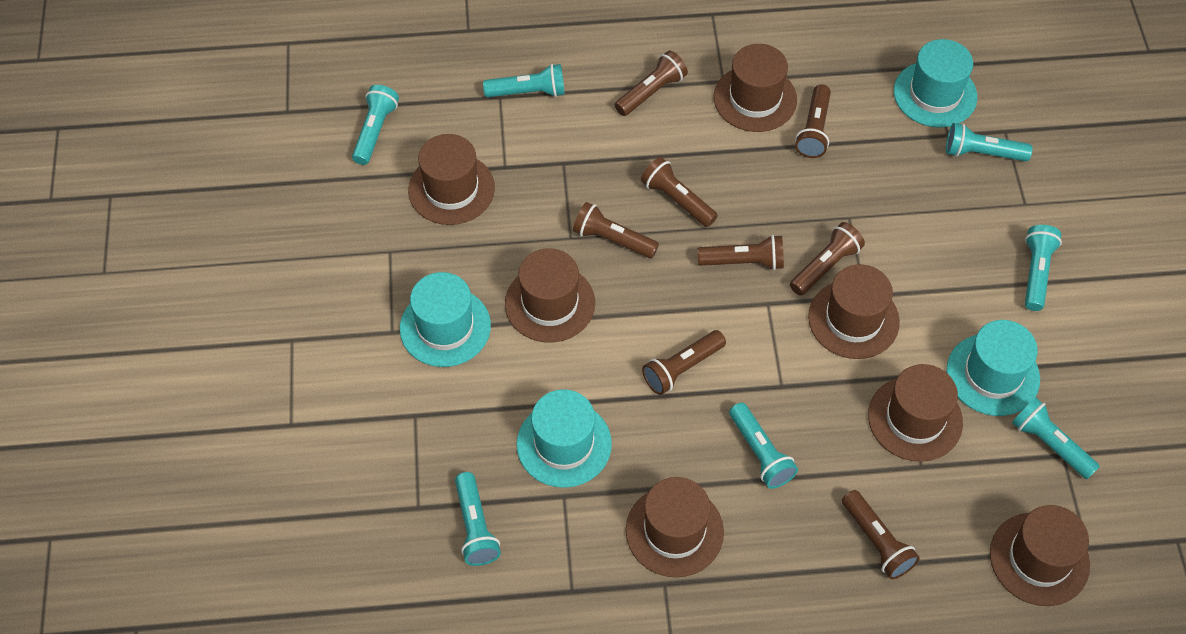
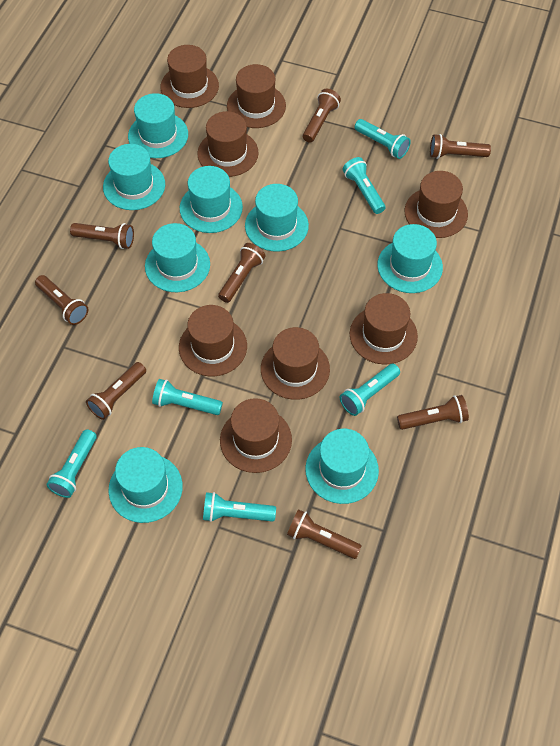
brown hat: 7 -> 8
turquoise flashlight: 7 -> 6
turquoise hat: 4 -> 8

